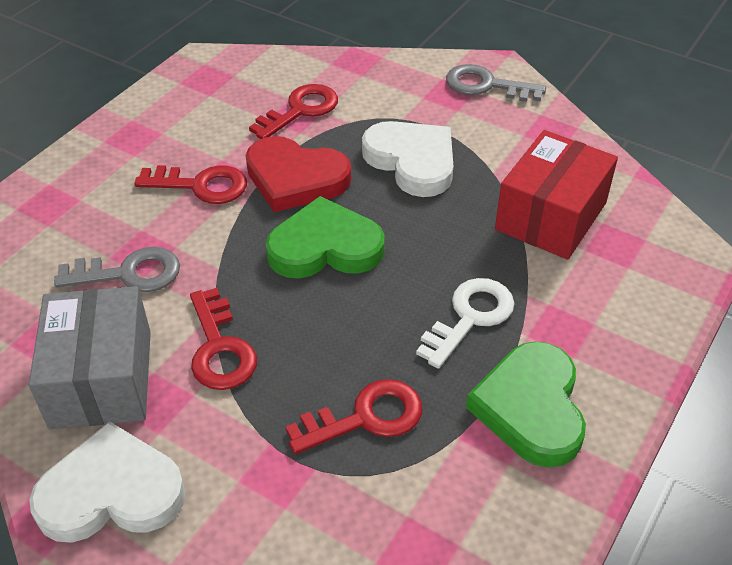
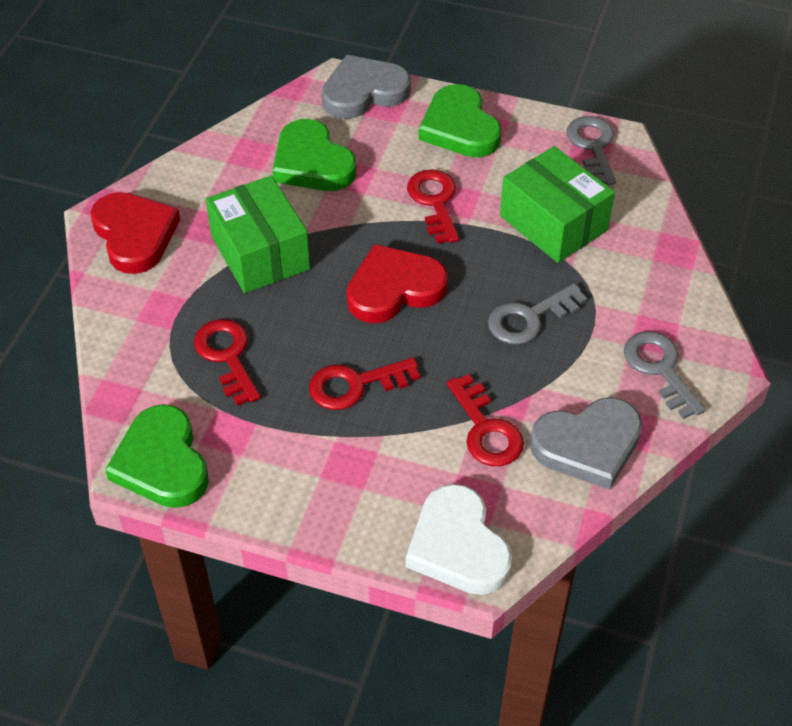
green box: 0 -> 2
green heart: 2 -> 3
grey box: 1 -> 0
grey heart: 0 -> 2
grey key: 2 -> 3
red box: 1 -> 0
red heart: 1 -> 2
white heart: 2 -> 1
white key: 1 -> 0

